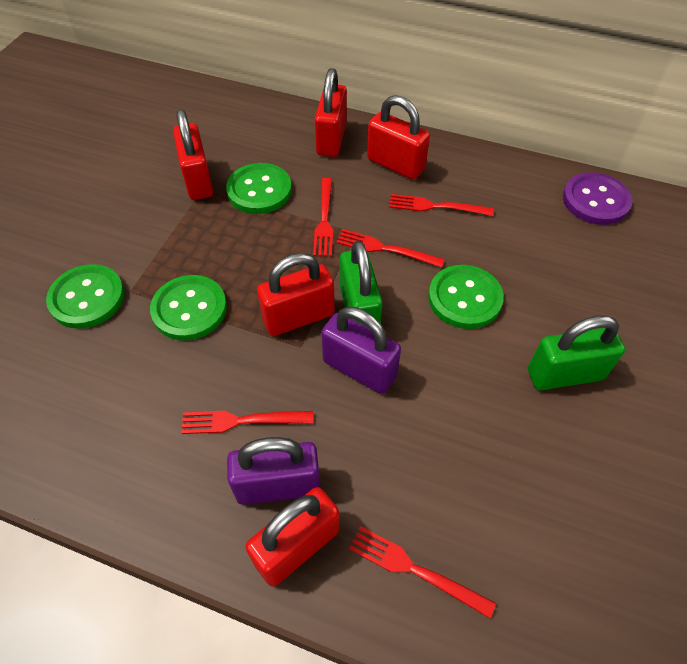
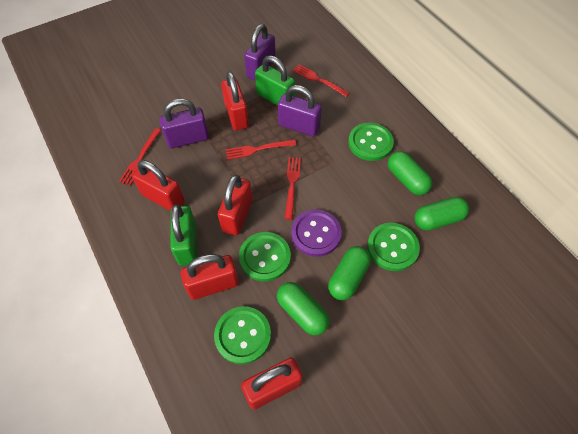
green capsule: 0 -> 4
purple padlock: 2 -> 3
red fork: 5 -> 4

